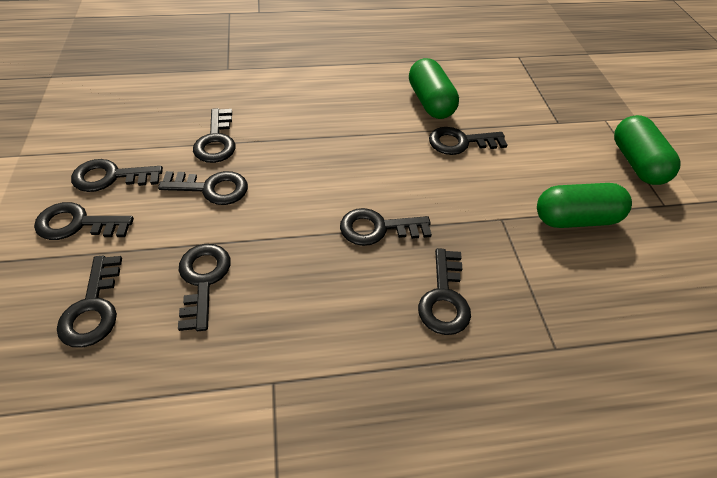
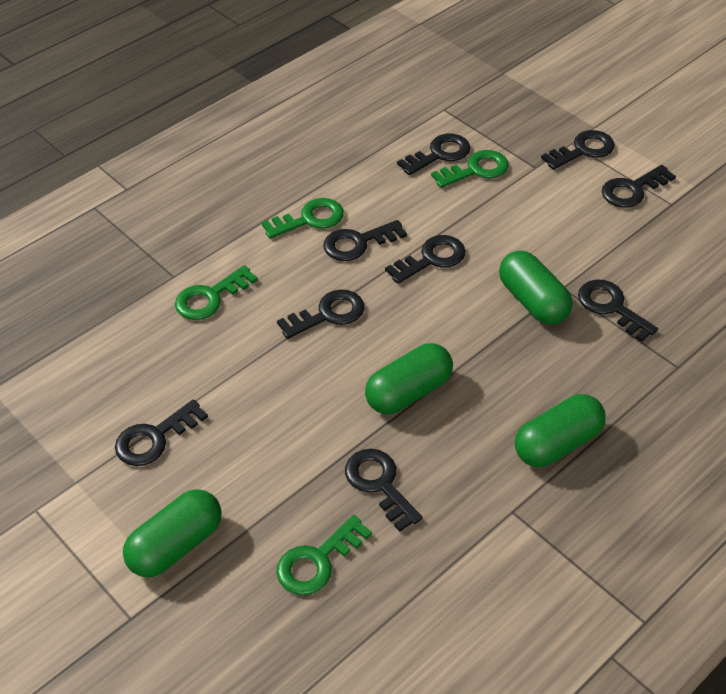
green capsule: 3 -> 4
green key: 0 -> 4

